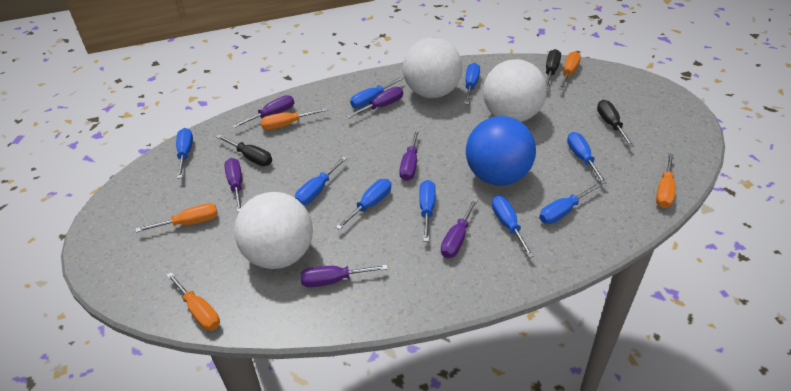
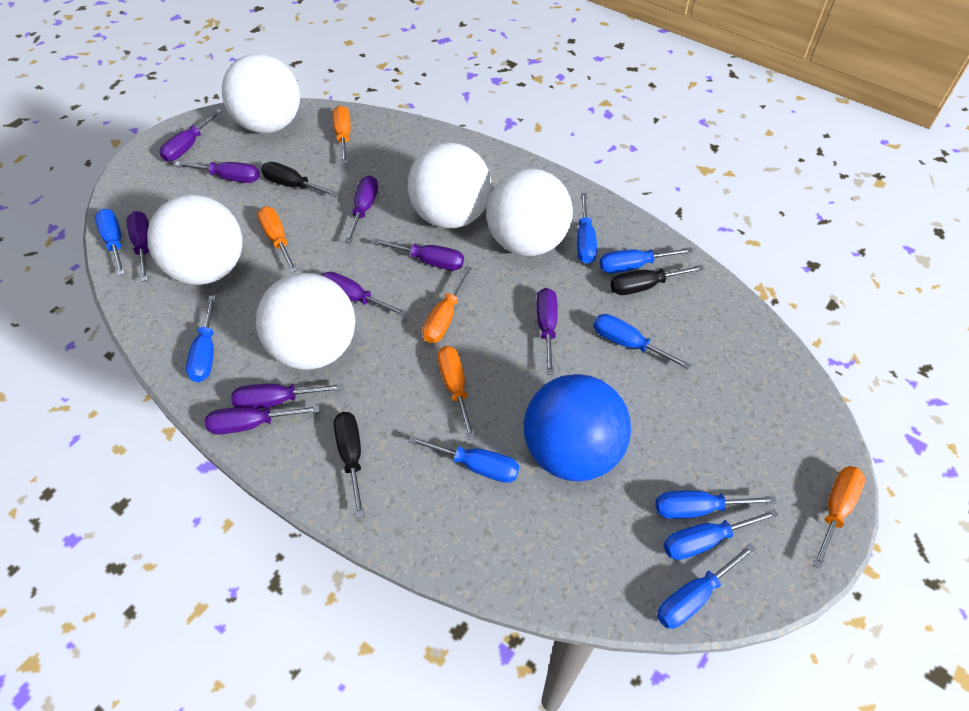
purple screwdriver: 6 -> 9
white ball: 3 -> 5

